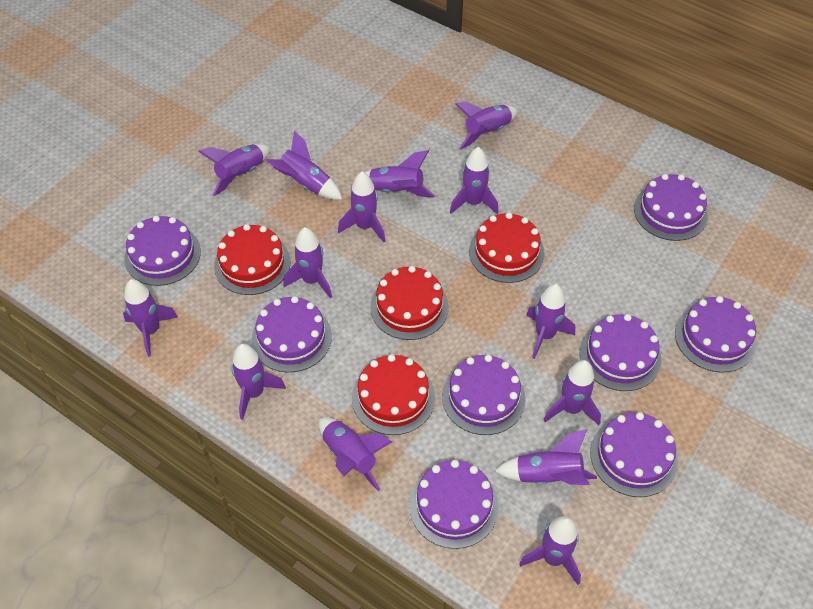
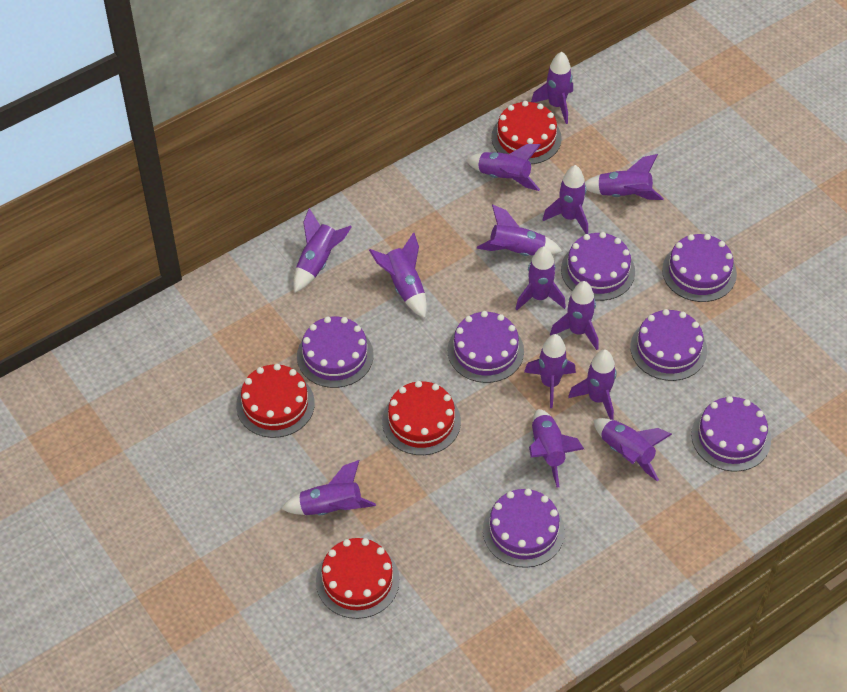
purple cake: 8 -> 7

